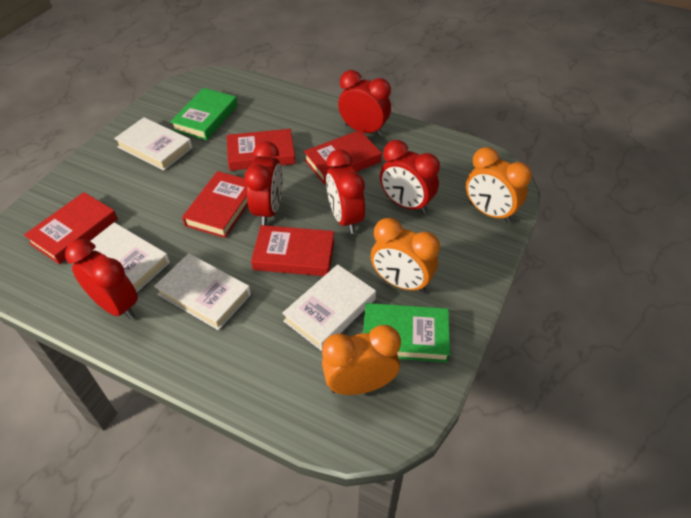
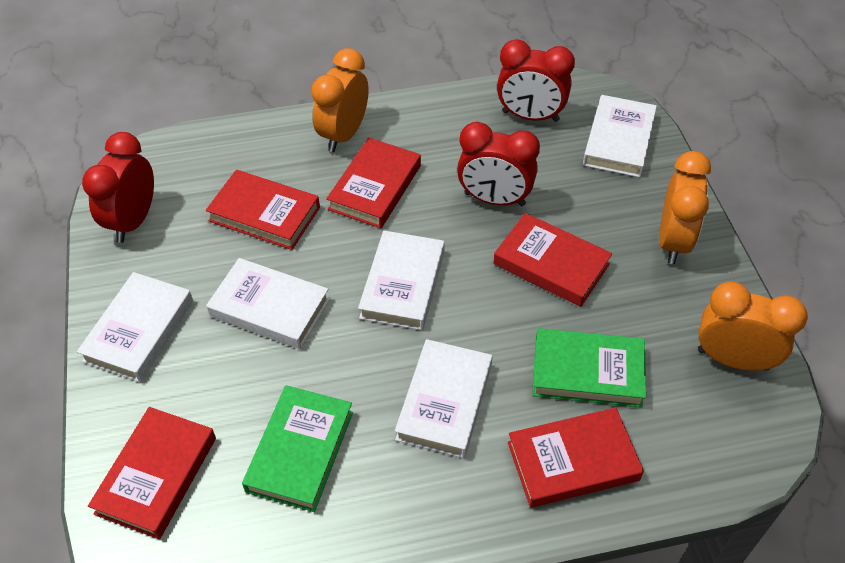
red clock: 5 -> 3
white book: 4 -> 5

